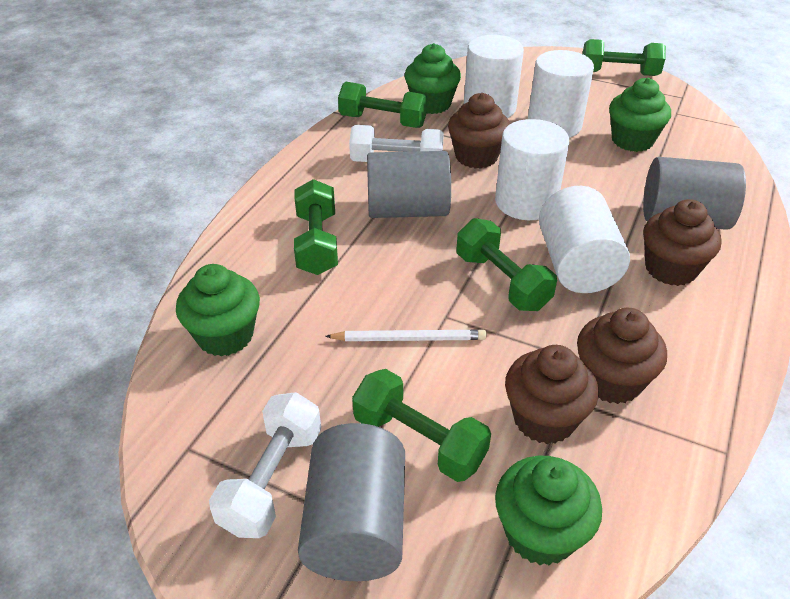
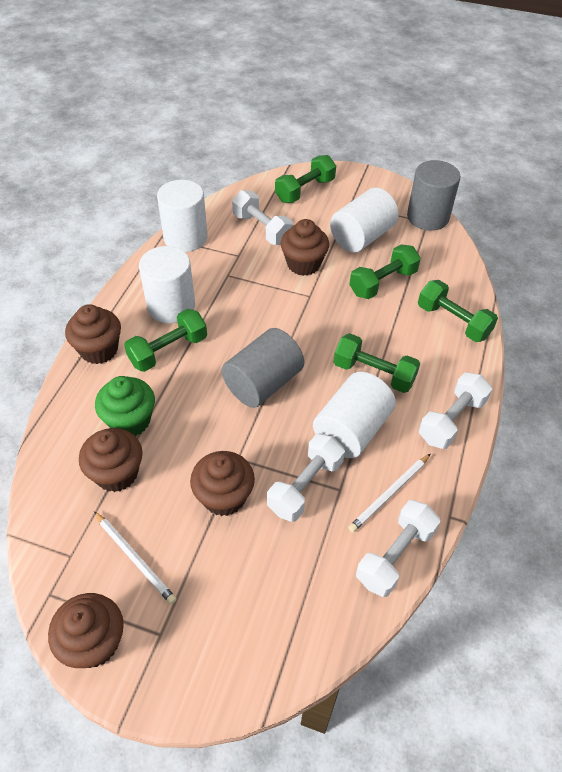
brown cupcake: 4 -> 5
green cupcake: 4 -> 1
grey cylinder: 3 -> 2
white dumbbell: 2 -> 4
white pencil: 1 -> 2

